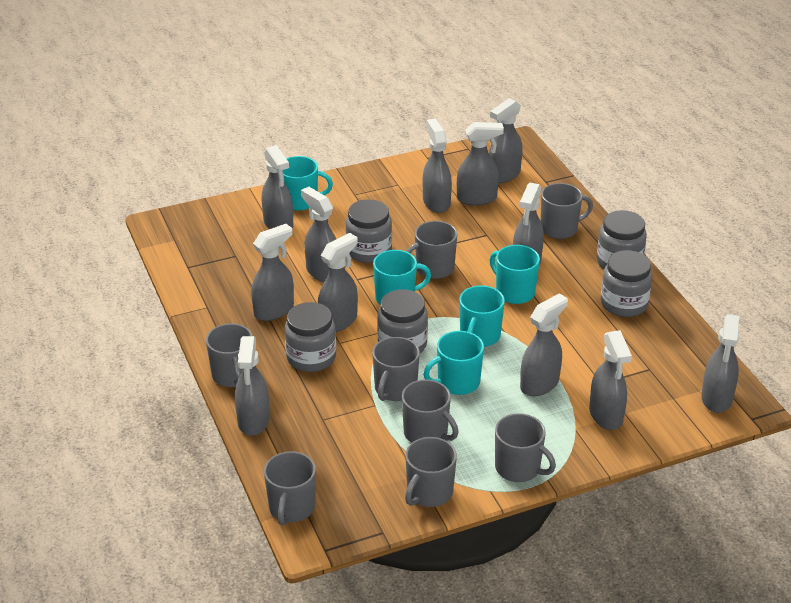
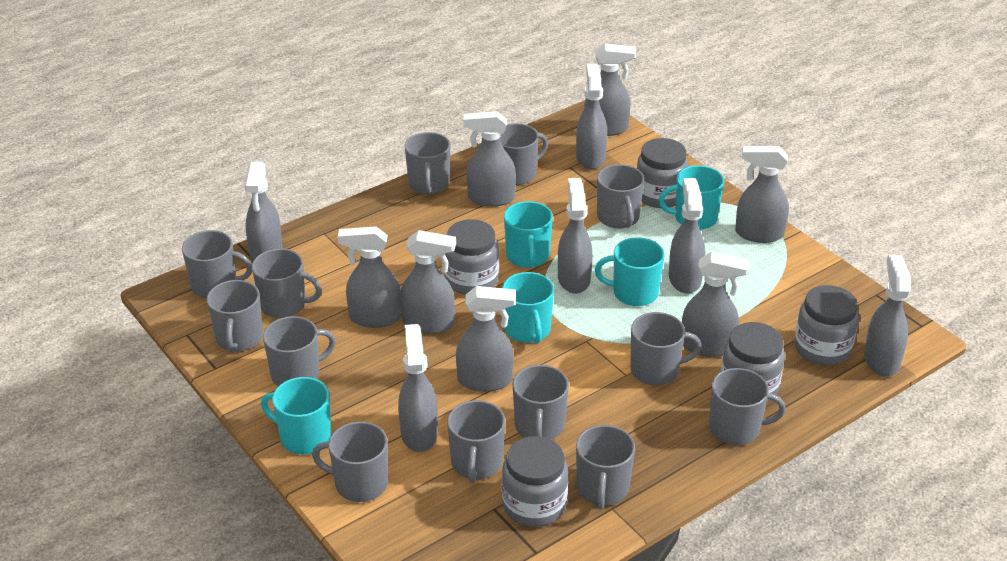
grey mug: 8 -> 13
grey spray bottle: 12 -> 13

